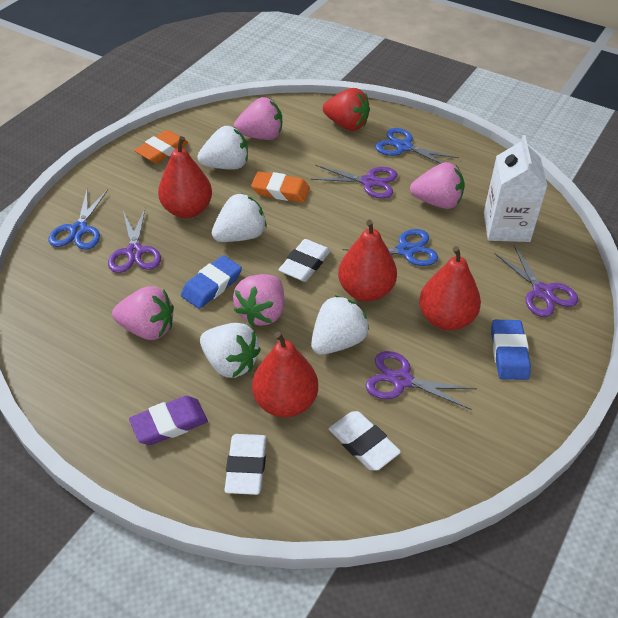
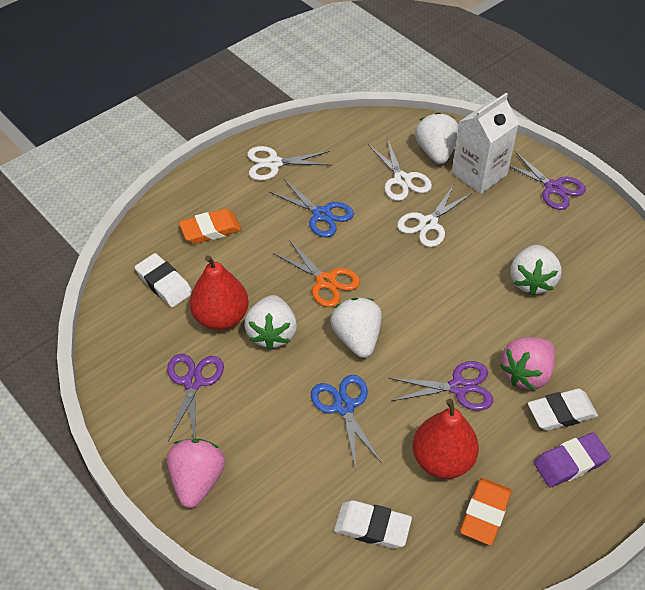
blue eraser: 2 -> 0
blue scissors: 3 -> 2
orange scissors: 0 -> 1
pink strawberry: 4 -> 2
purple scissors: 4 -> 3
red pear: 4 -> 2
red strawberry: 1 -> 0
white scissors: 0 -> 3

